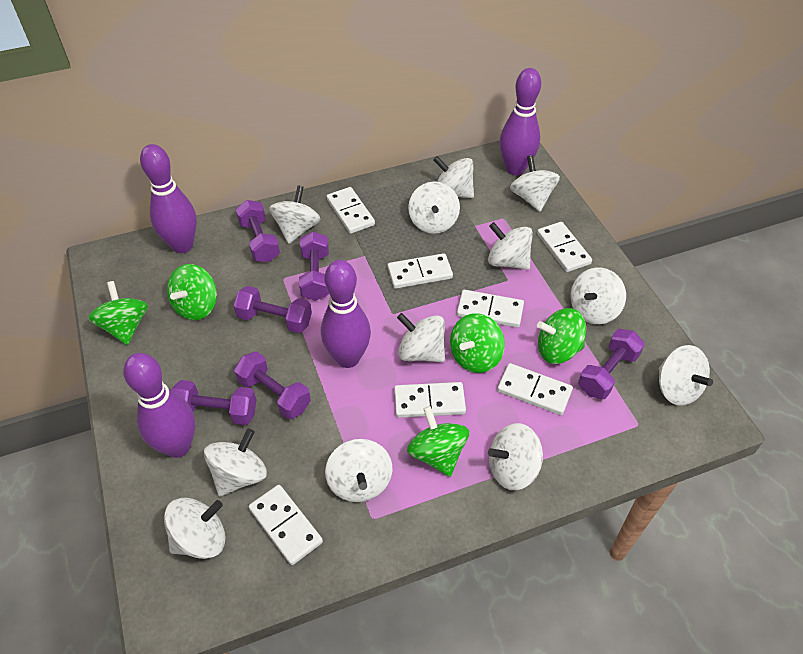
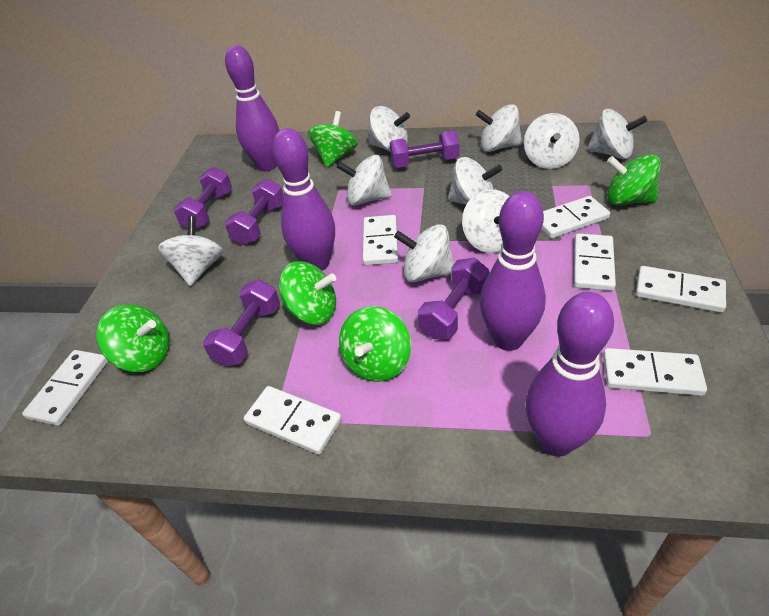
purple dumbbell: 6 -> 5
white spinning top: 12 -> 9

